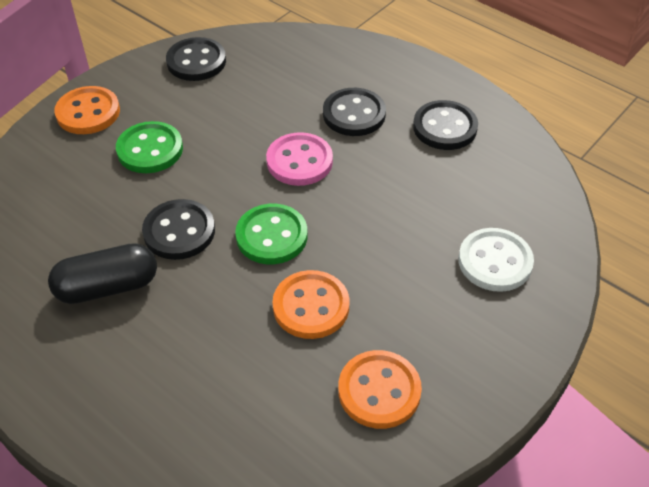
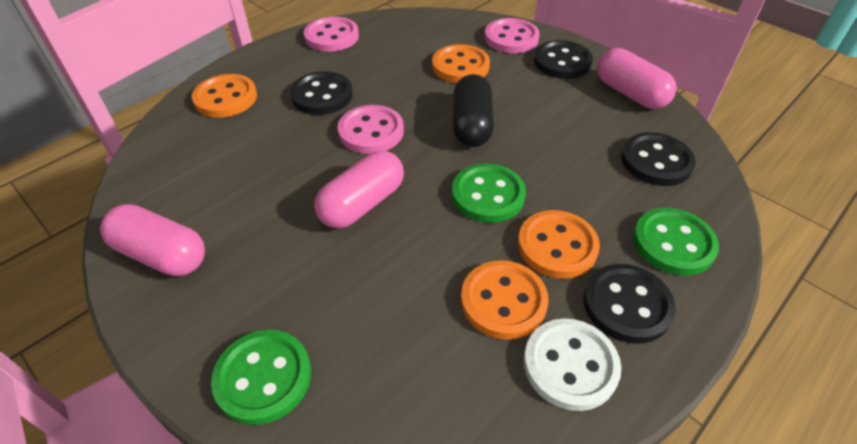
green button: 2 -> 3
orange button: 3 -> 4
pink button: 1 -> 3
pink capsule: 0 -> 3

